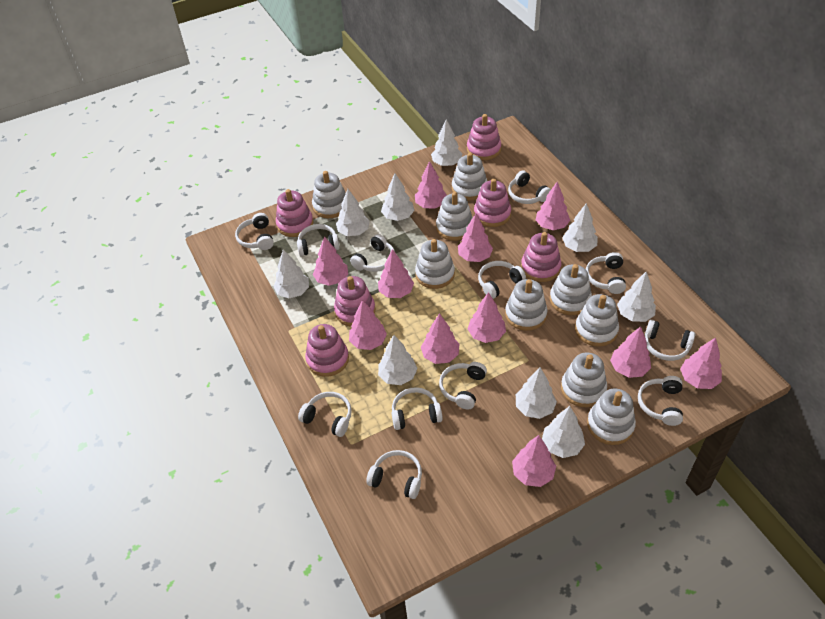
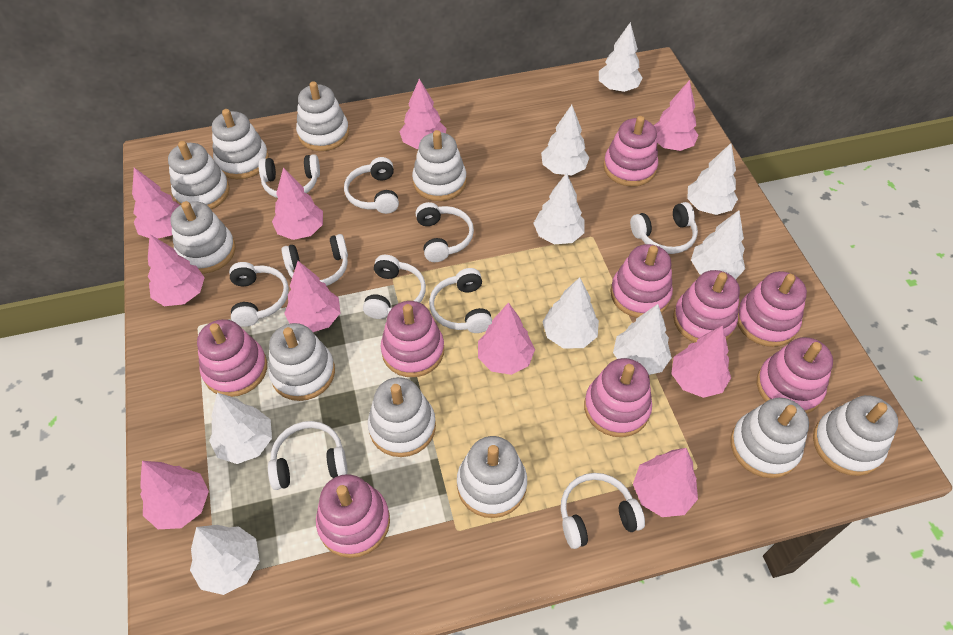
pink stacking toy: 6 -> 9
pink tree: 11 -> 10
white headphones: 12 -> 10
white stacking toy: 9 -> 10

